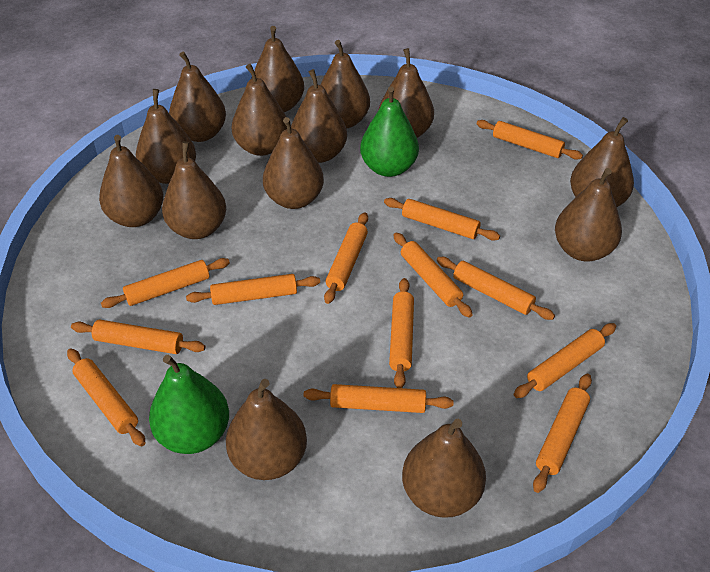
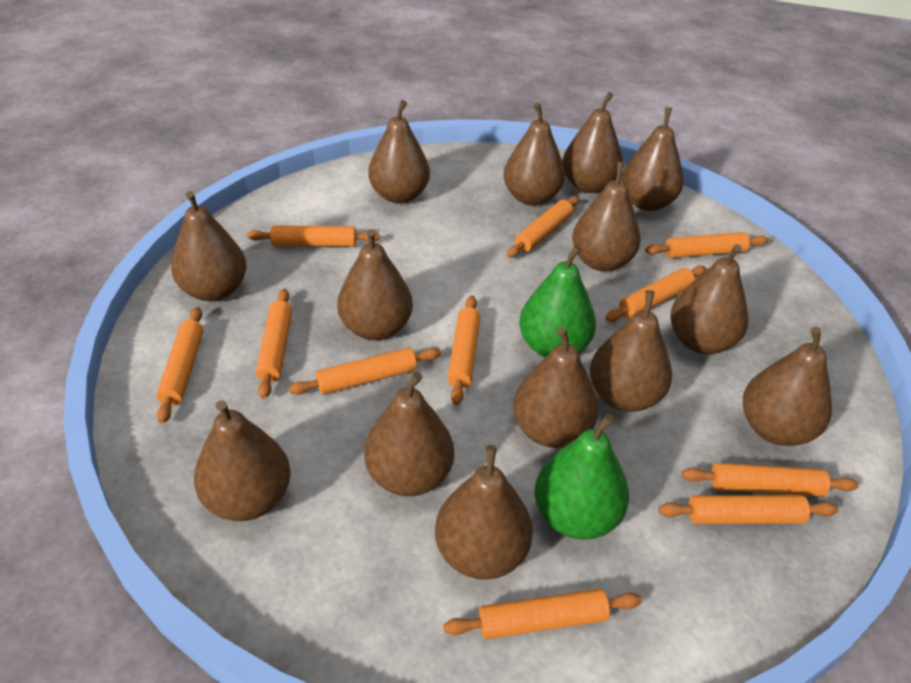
orange rolling pin: 13 -> 11

